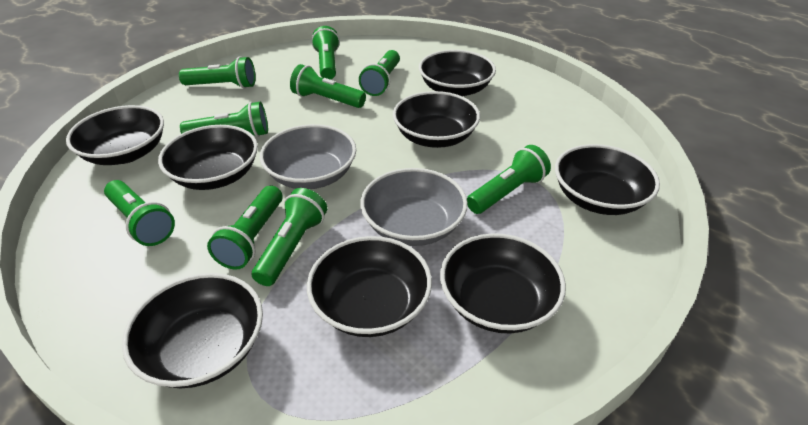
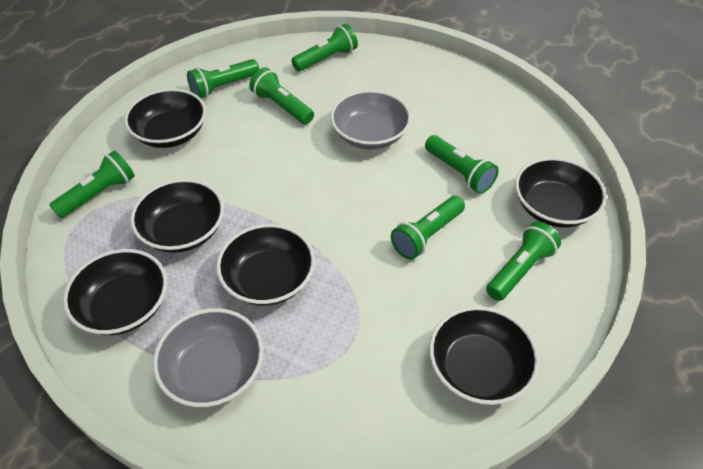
black bowl: 8 -> 6
green flashlight: 9 -> 7

